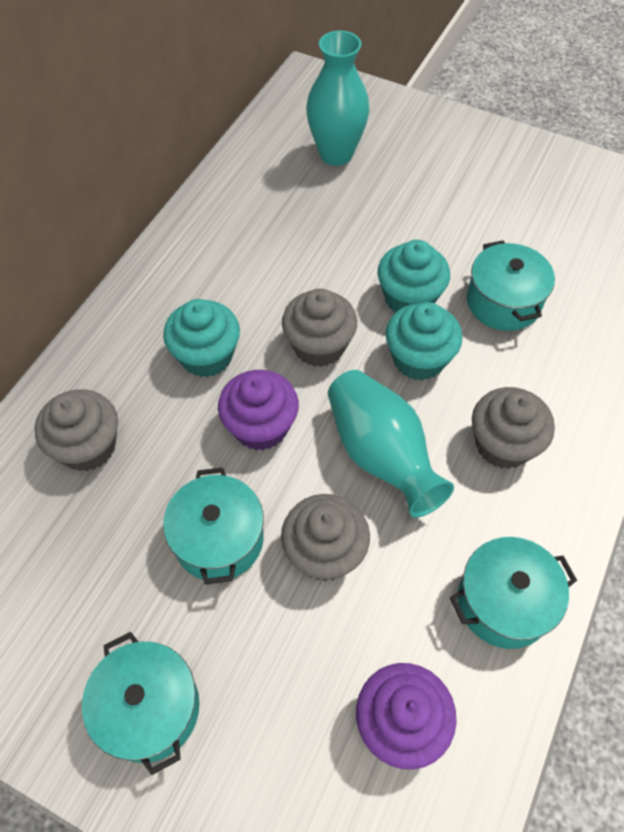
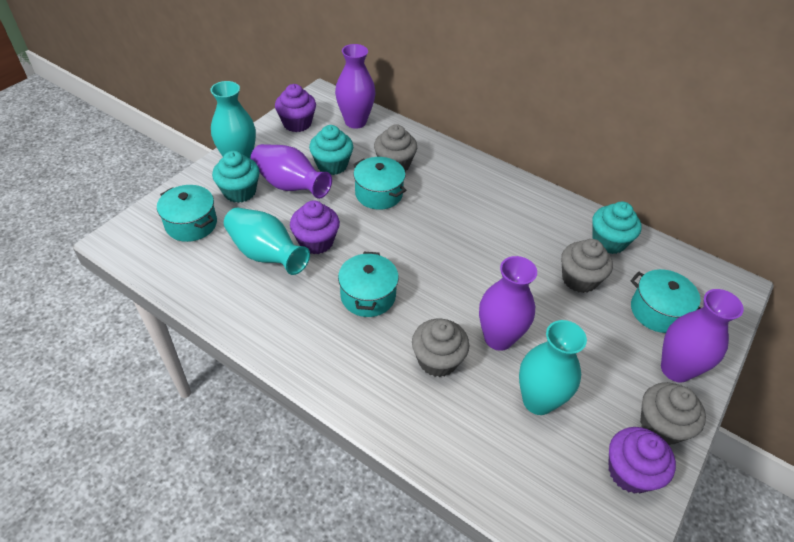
purple cupcake: 2 -> 3
purple vase: 0 -> 4
turquoise vase: 2 -> 3

